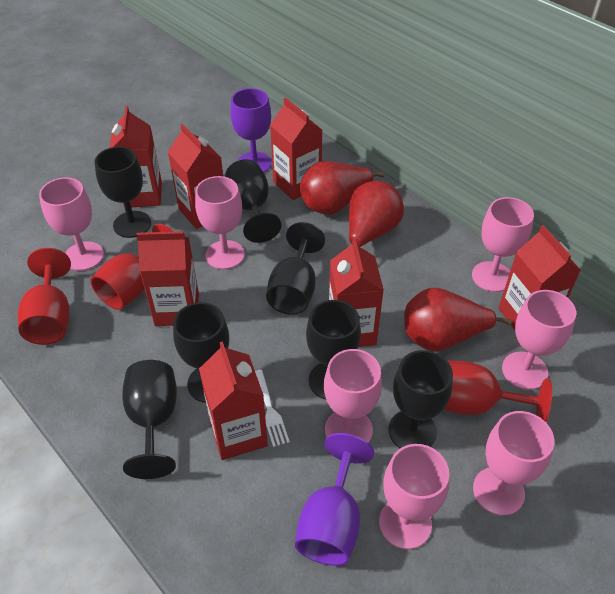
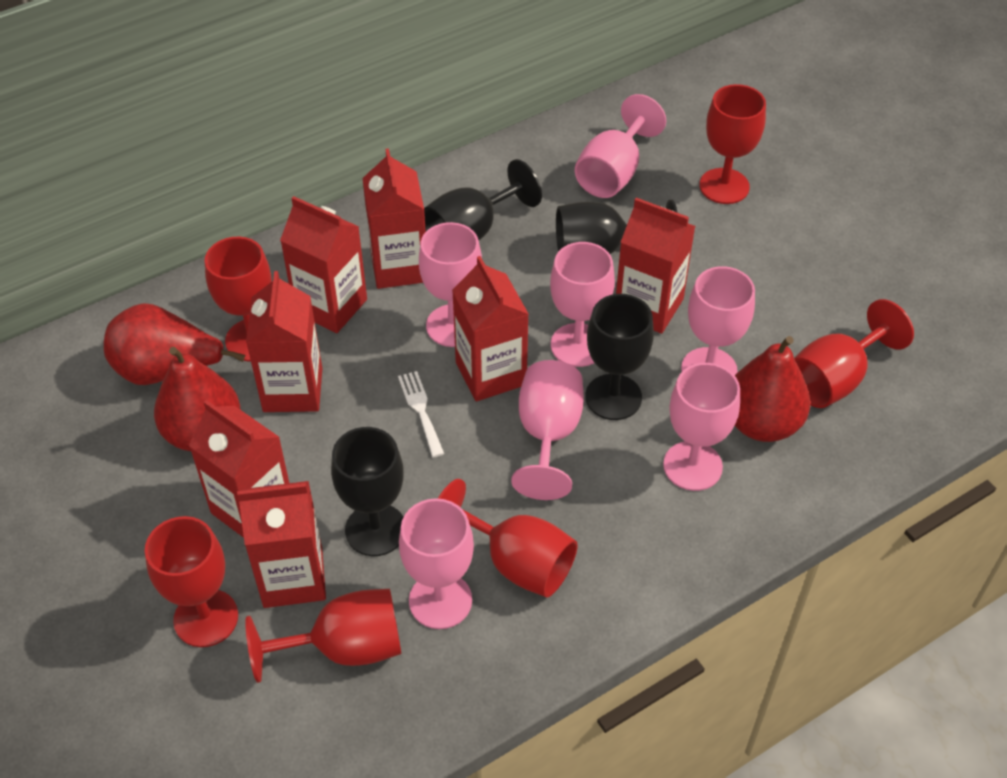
black goblet: 7 -> 4
purple goblet: 2 -> 0
red goblet: 3 -> 6

